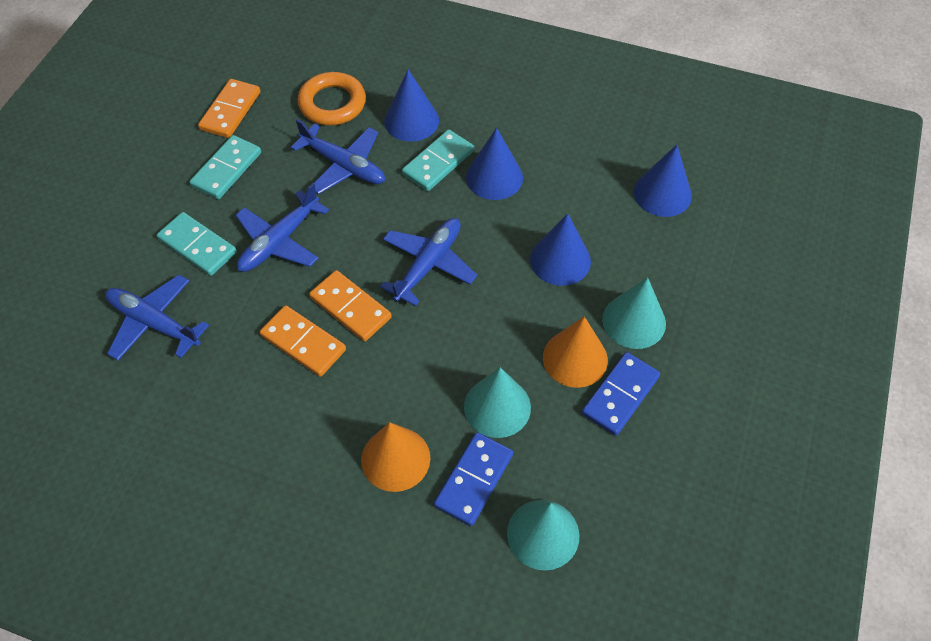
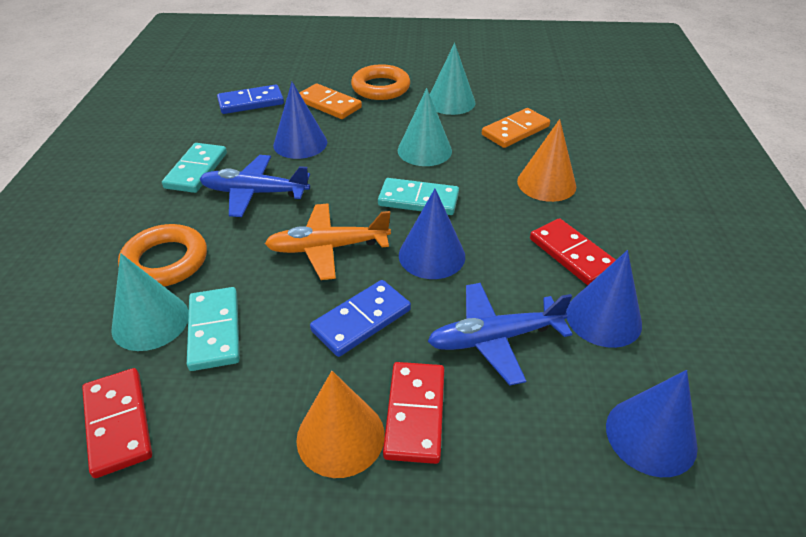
blue plane: 4 -> 2
orange domino: 3 -> 2
orange plane: 0 -> 1
orange ring: 1 -> 2
red domino: 0 -> 3

